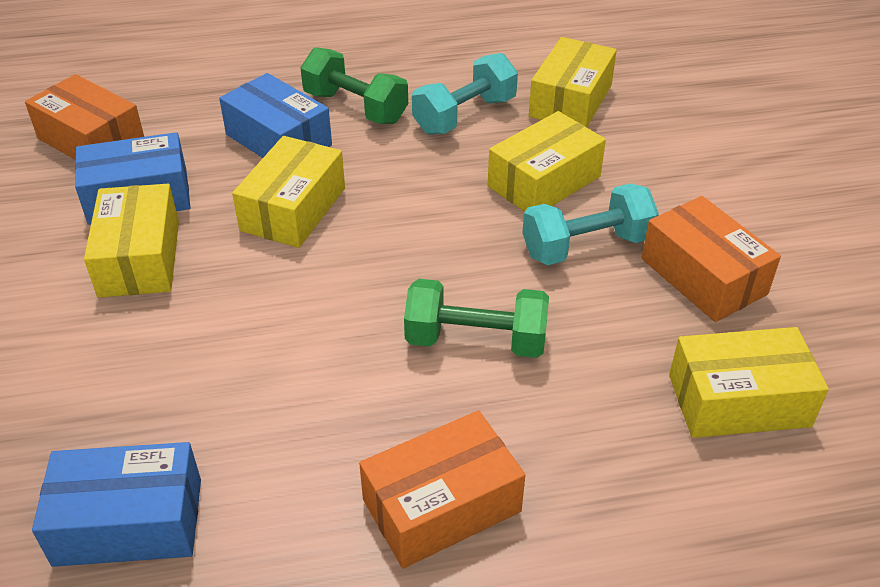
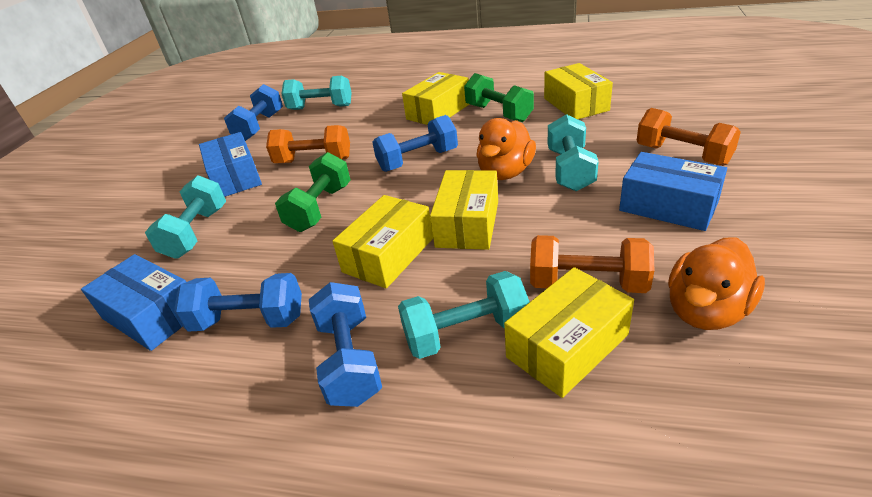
blue dumbbell: 0 -> 4
orange box: 3 -> 0
orange duck: 0 -> 2
orange dumbbell: 0 -> 3
turquoise dumbbell: 2 -> 4

